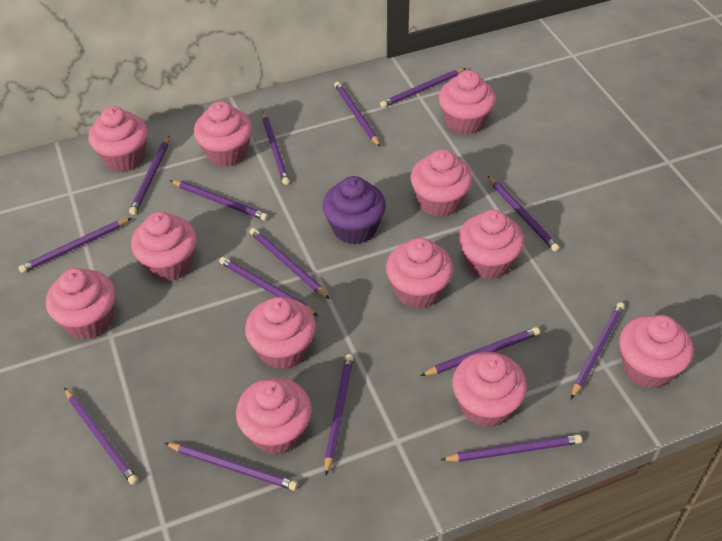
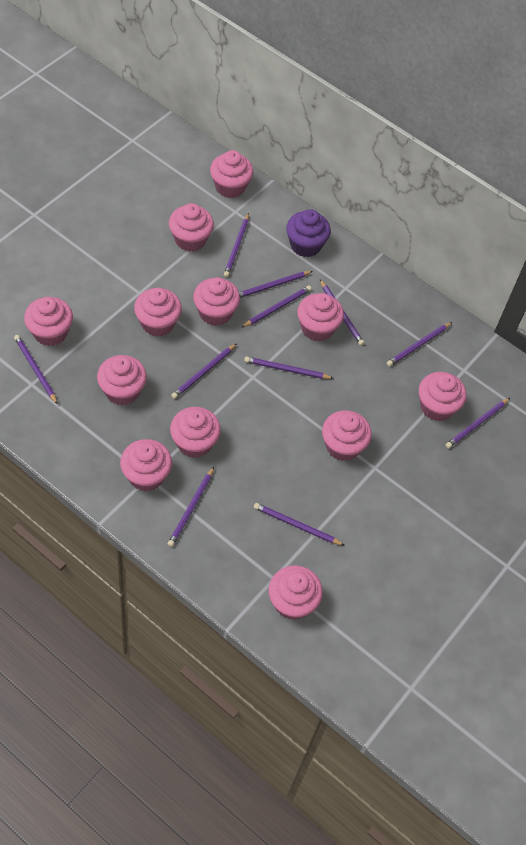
purple pencil: 15 -> 11

